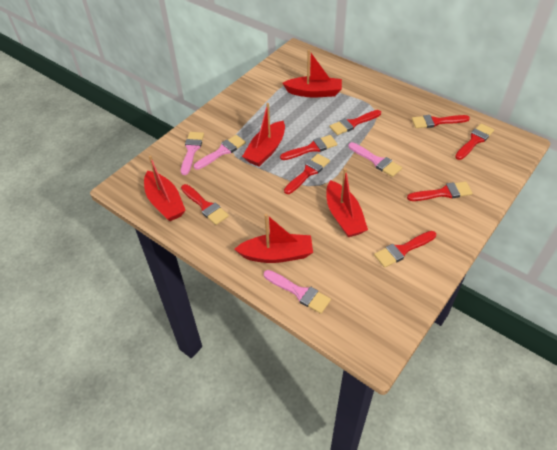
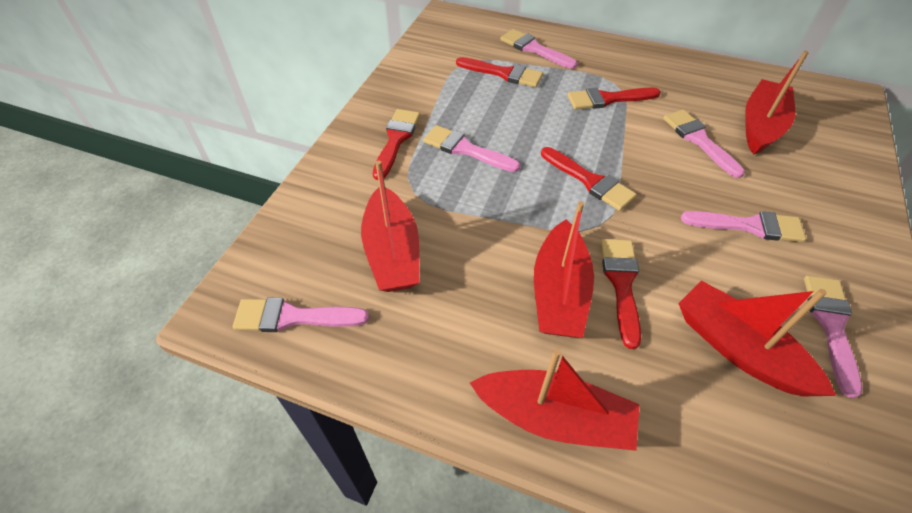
pink brush: 4 -> 6
red brush: 8 -> 5

